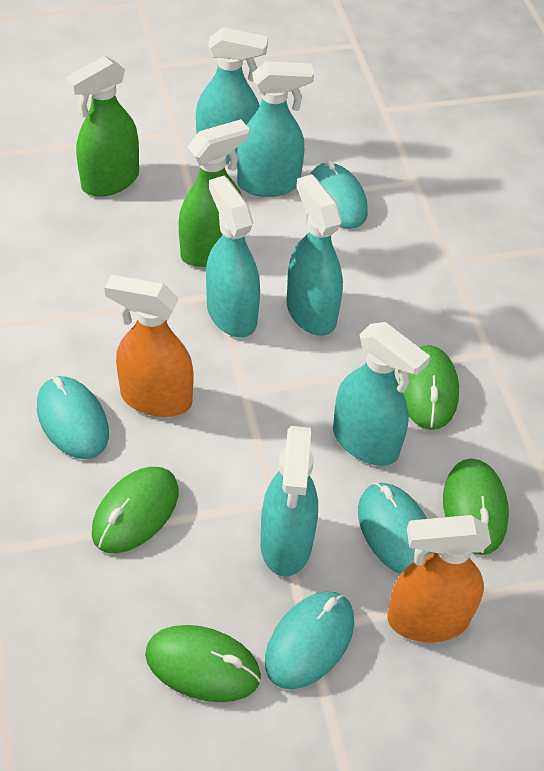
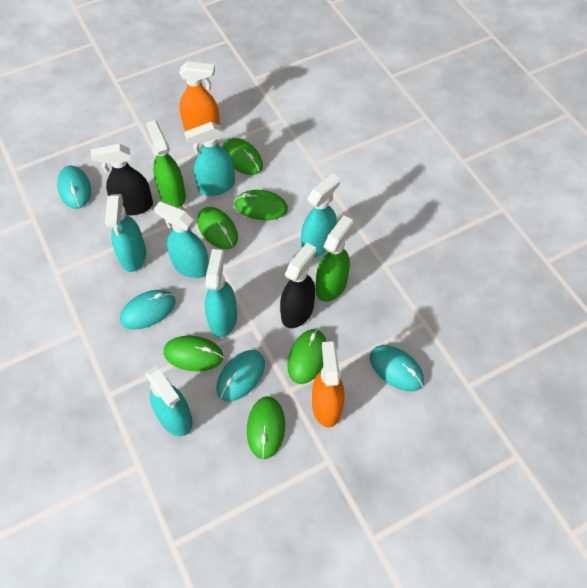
black spray bottle: 0 -> 2
green mouse: 4 -> 6

